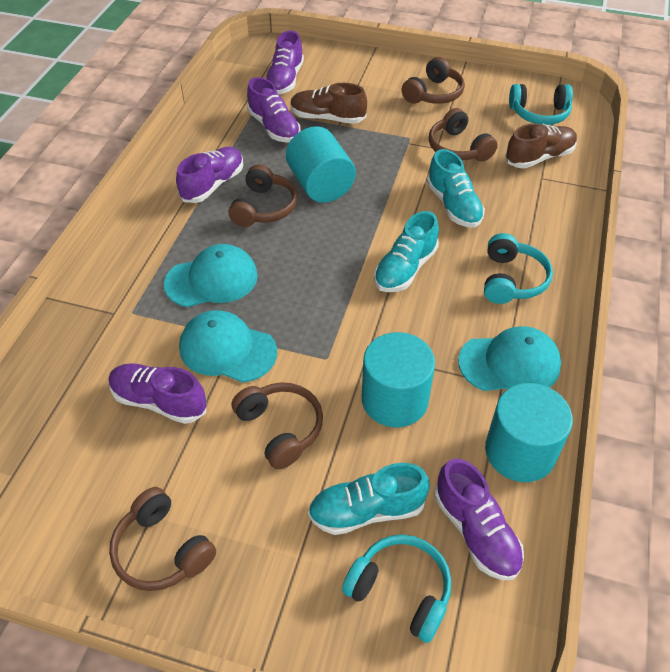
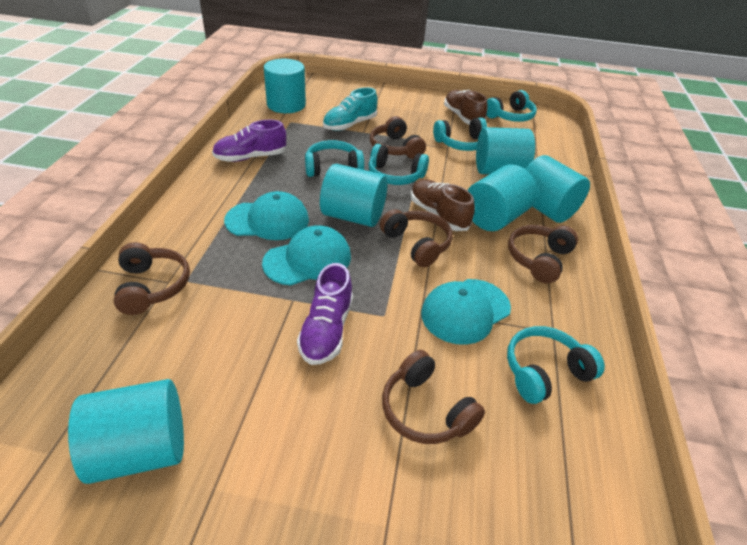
purple shoe: 5 -> 2
turquoise cylinder: 3 -> 6
turquoise headphones: 3 -> 5
turquoise shoe: 3 -> 1

